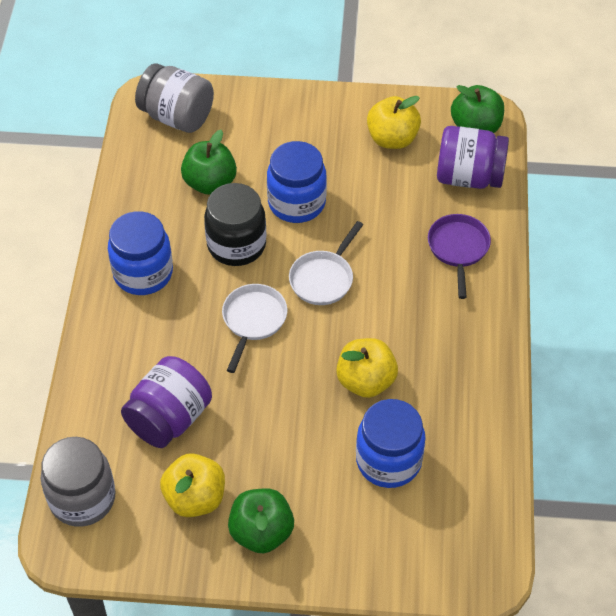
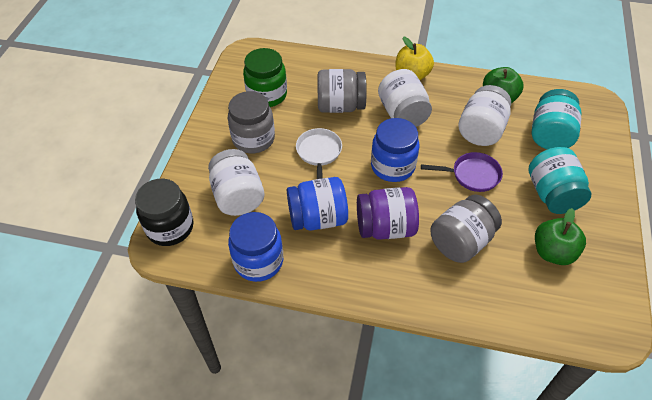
green apple: 3 -> 2
green jar: 0 -> 1
grey jar: 2 -> 3
purple jar: 2 -> 1
turquoise jar: 0 -> 2
white jar: 0 -> 3
white pan: 2 -> 1
yellow apple: 3 -> 1

